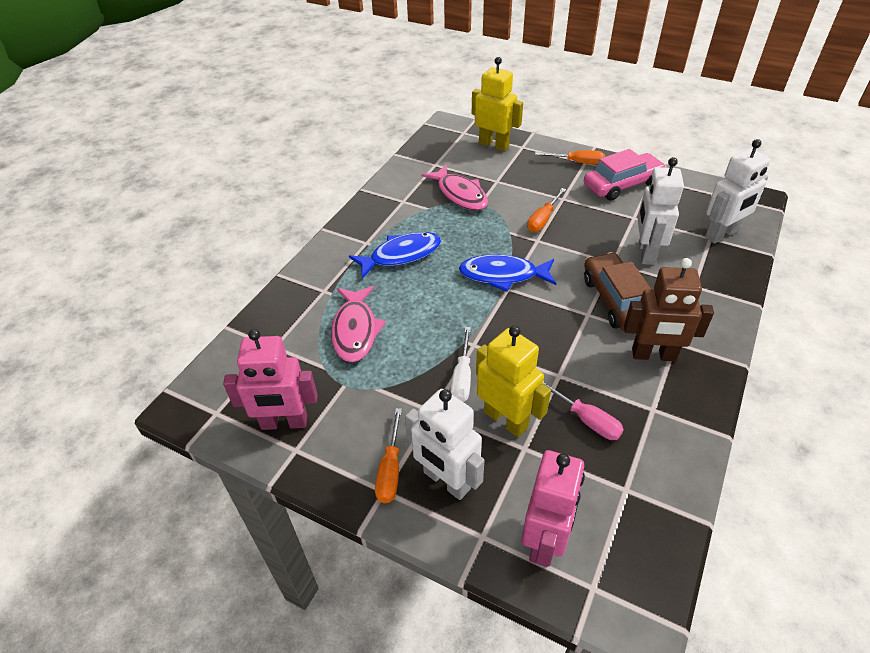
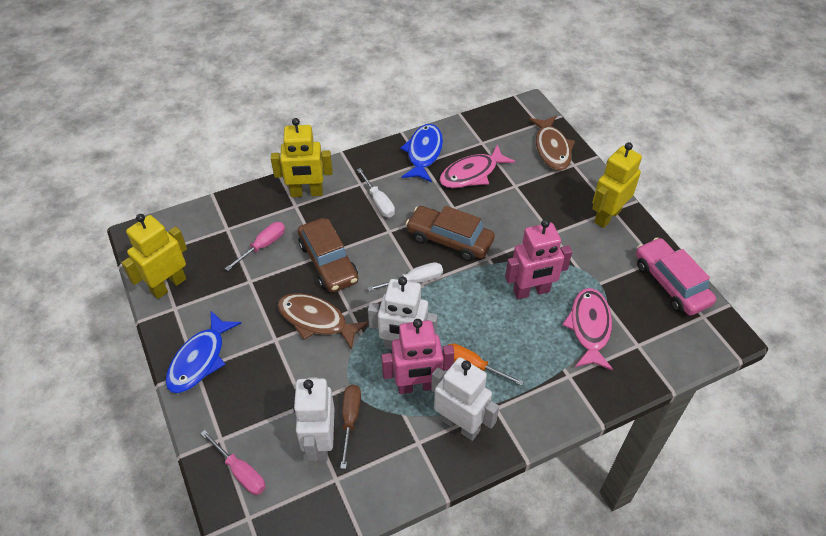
brown car: 1 -> 2
brown fish: 0 -> 2
brown robot: 1 -> 0
brown screwdriver: 0 -> 1
orange screwdriver: 3 -> 1
pink screwdriver: 1 -> 2
white screwdriver: 1 -> 2
yellow robot: 2 -> 3

